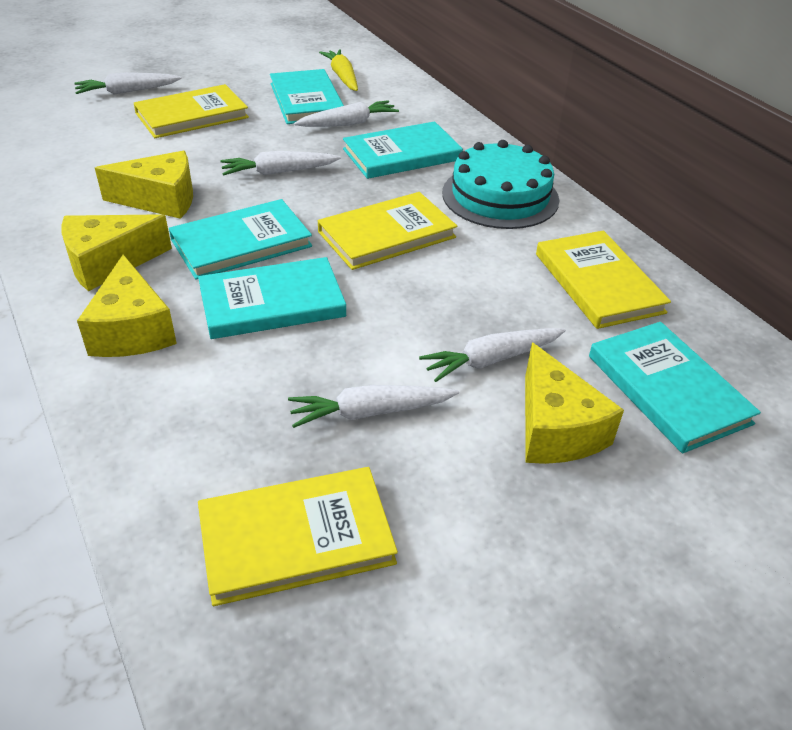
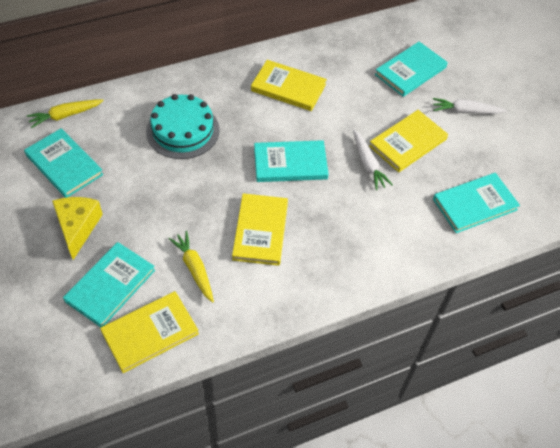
white carrot: 5 -> 2
yellow carrot: 1 -> 2
yellow cheese: 4 -> 1

